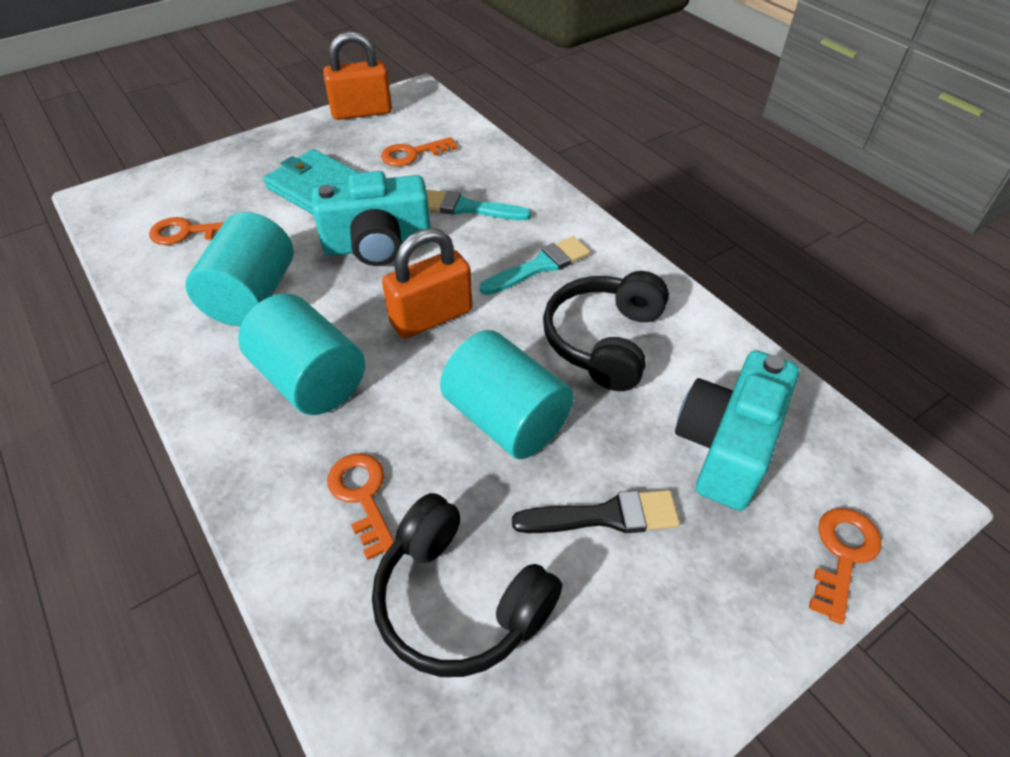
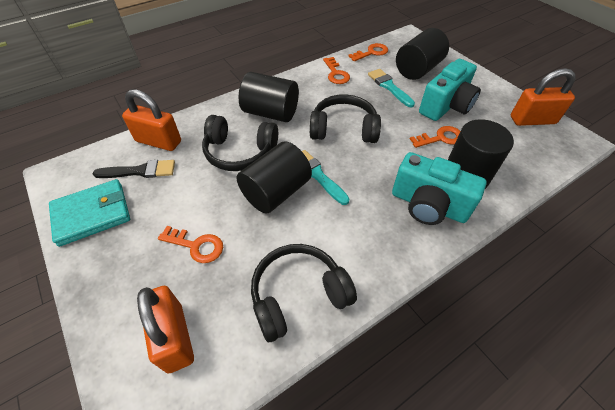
black cylinder: 0 -> 4
black headphones: 2 -> 3
orange padlock: 2 -> 3
turquoise cylinder: 3 -> 0

